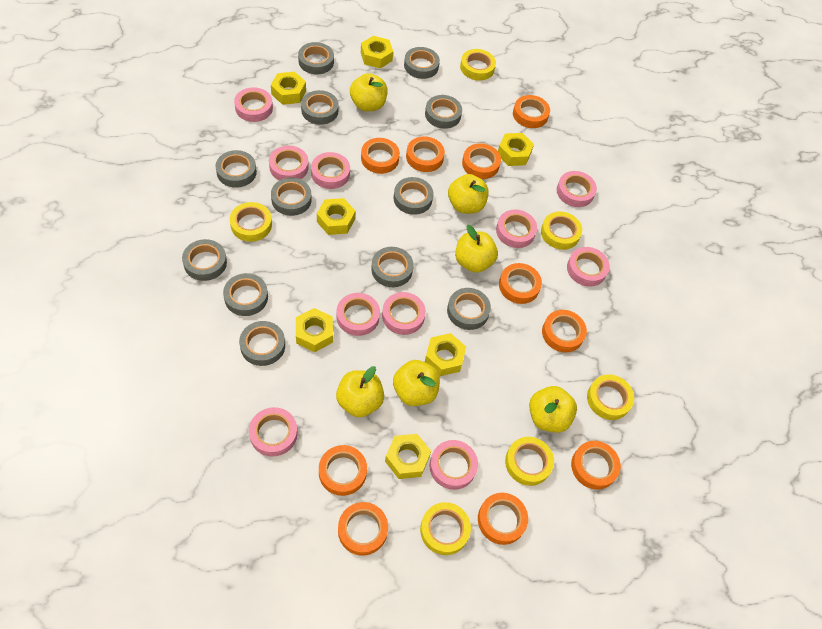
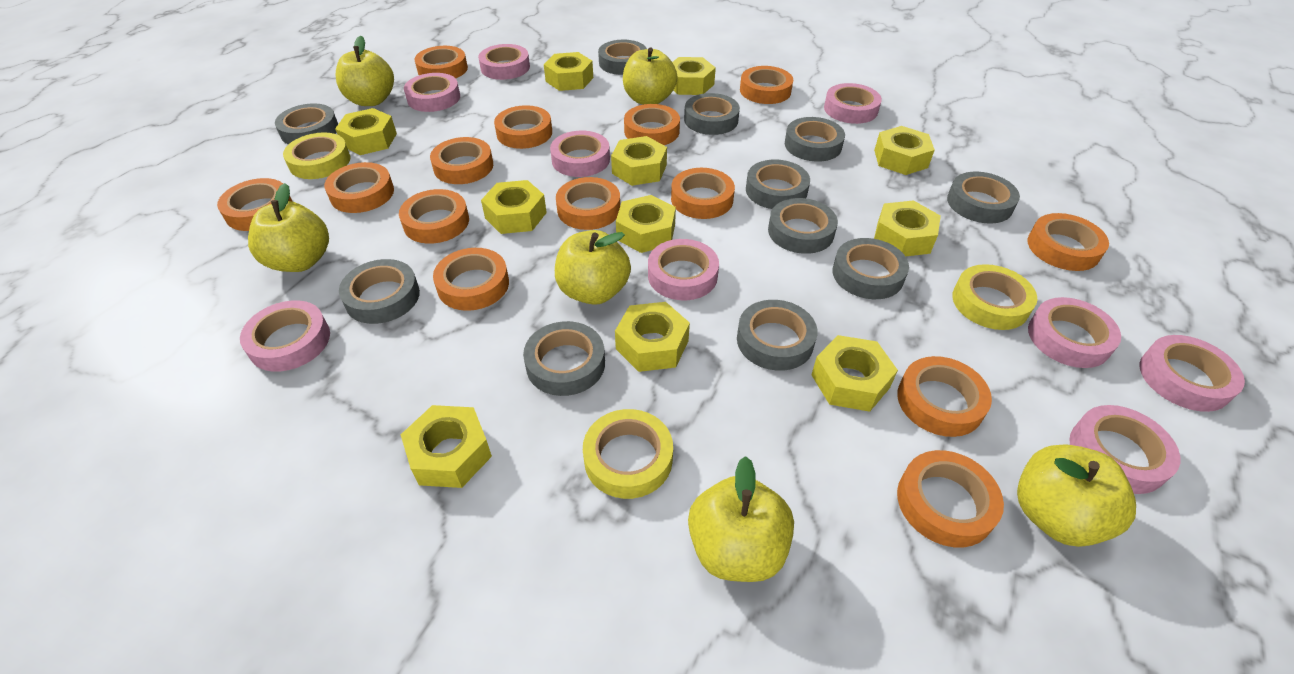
grey tape: 12 -> 11
orange tape: 10 -> 14
pink tape: 10 -> 9
yellow nut: 7 -> 11
yellow tape: 6 -> 3

